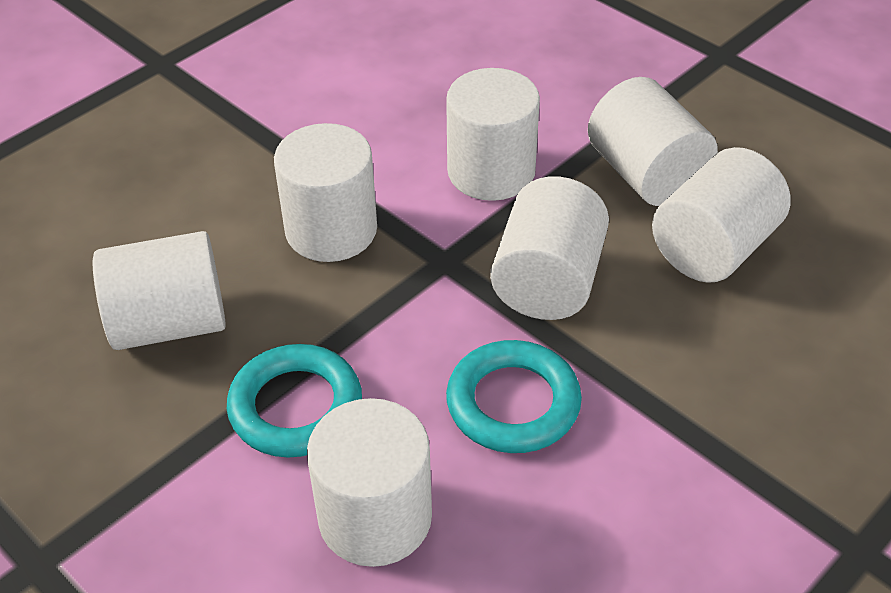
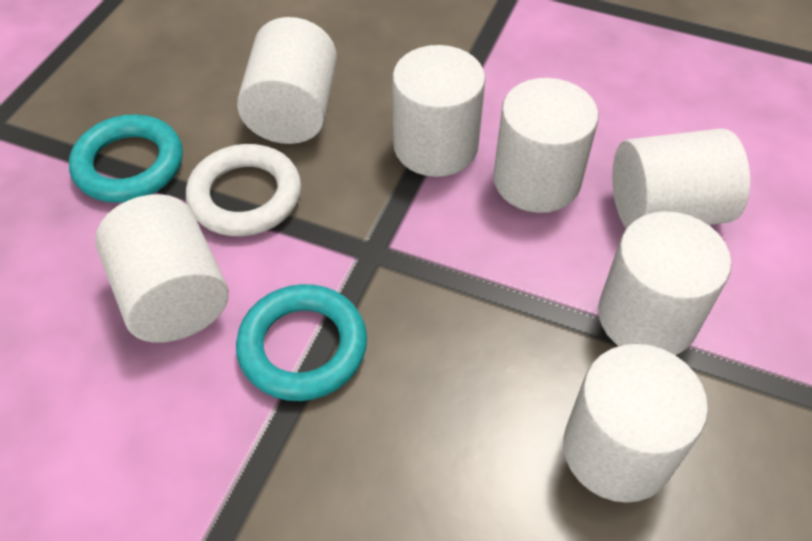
white ring: 0 -> 1

